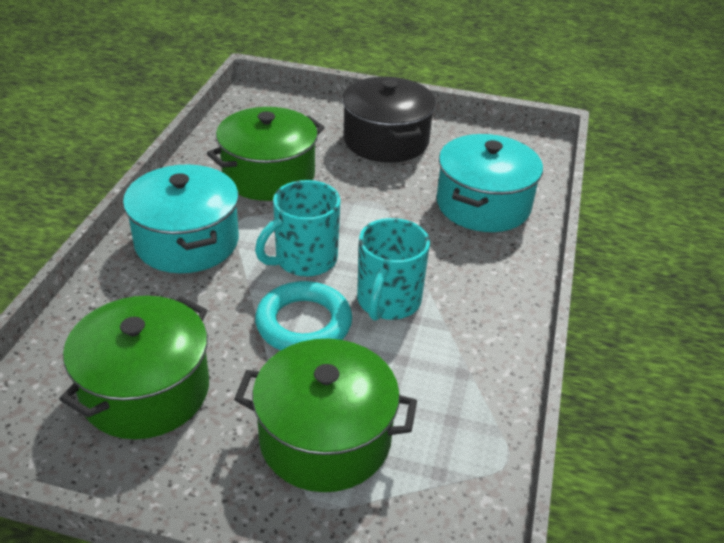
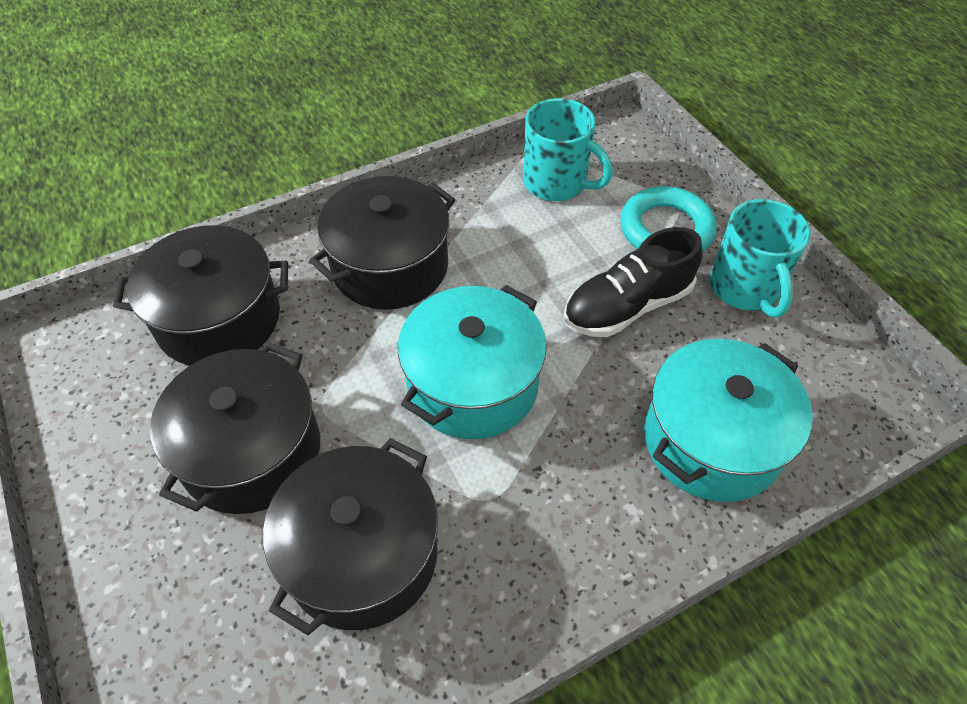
black pot: 1 -> 4
black shoe: 0 -> 1
green pot: 3 -> 0

